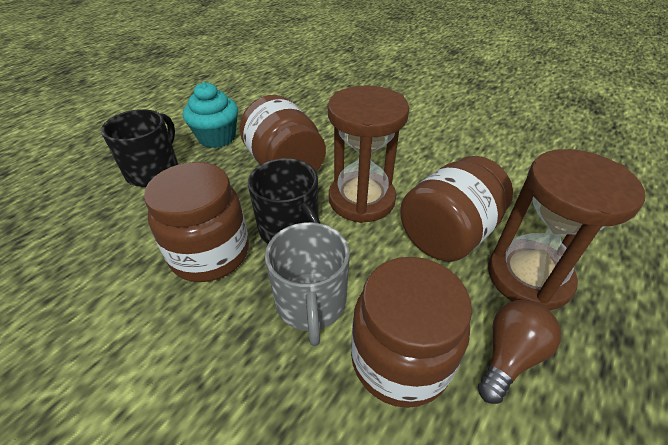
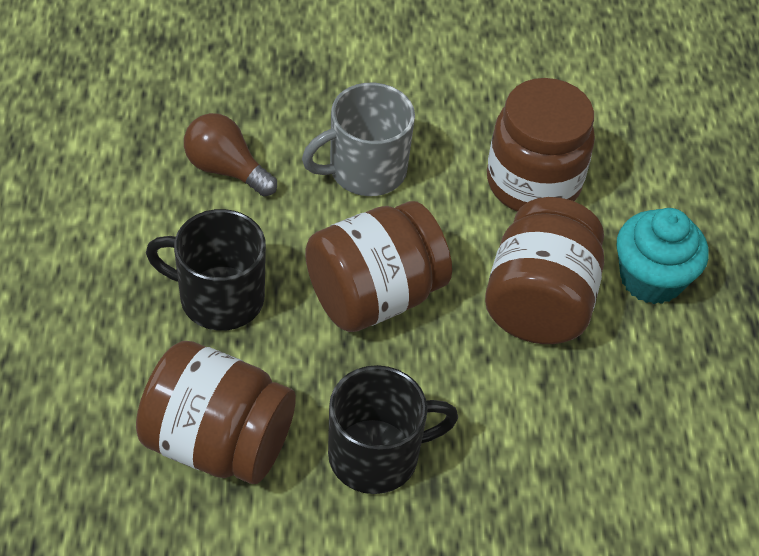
brown hourglass: 2 -> 0

